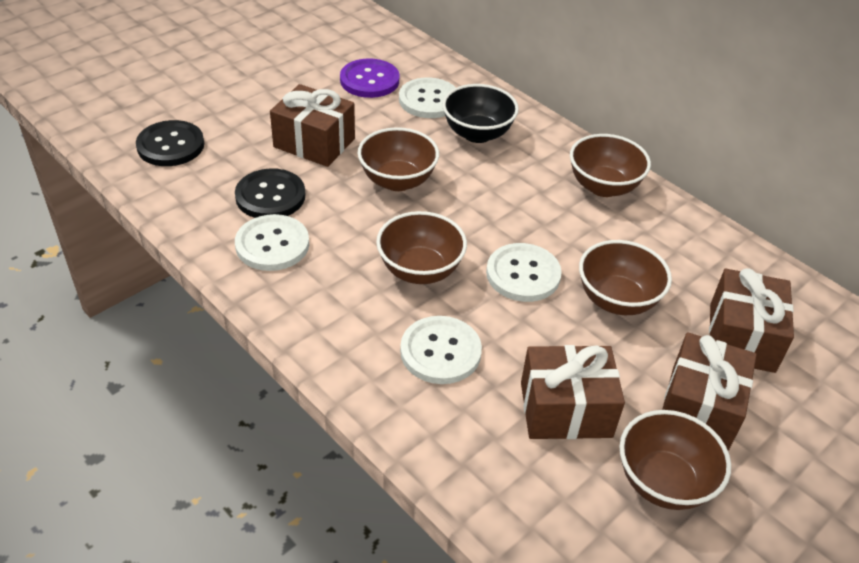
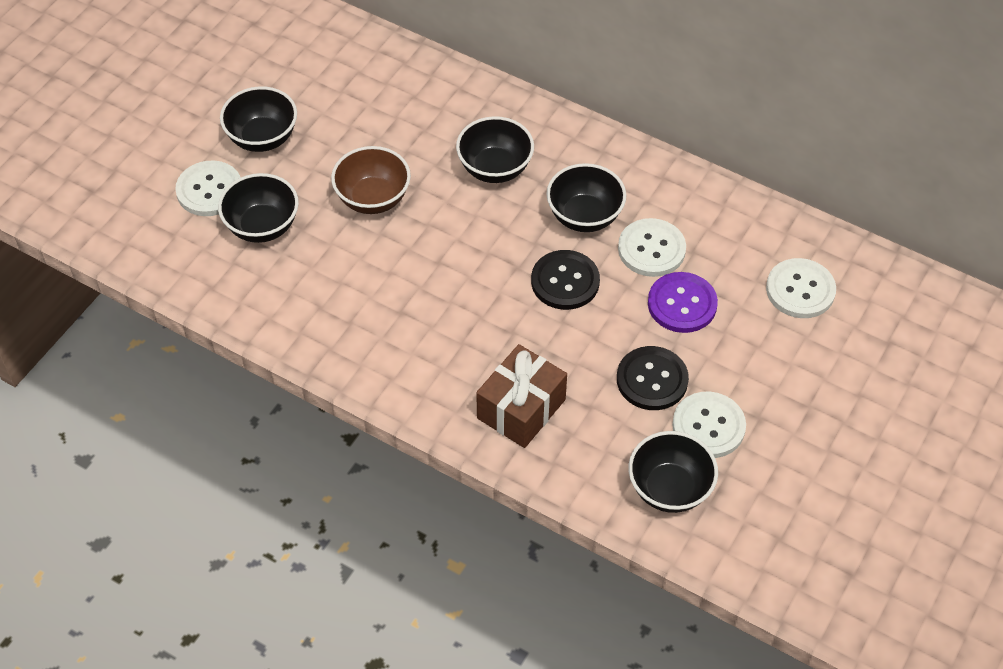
black bowl: 1 -> 5
brown bowl: 5 -> 1
brown gift: 4 -> 1

